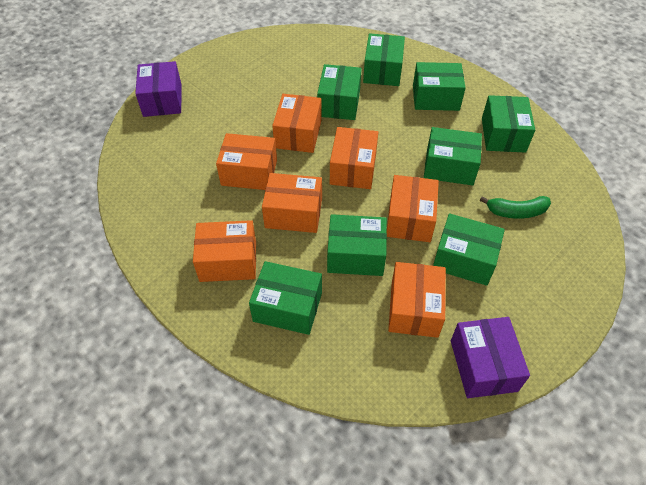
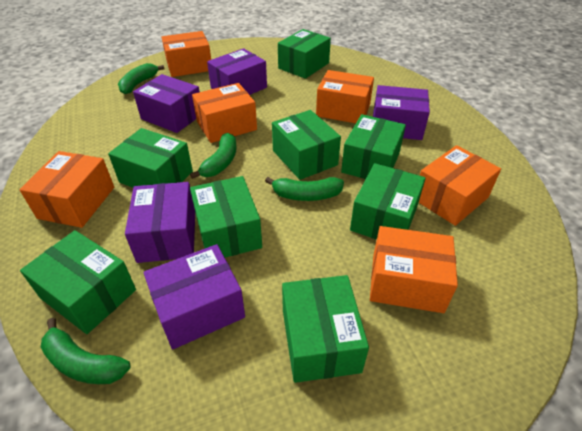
green banana: 1 -> 4
orange box: 7 -> 6
purple box: 2 -> 5

